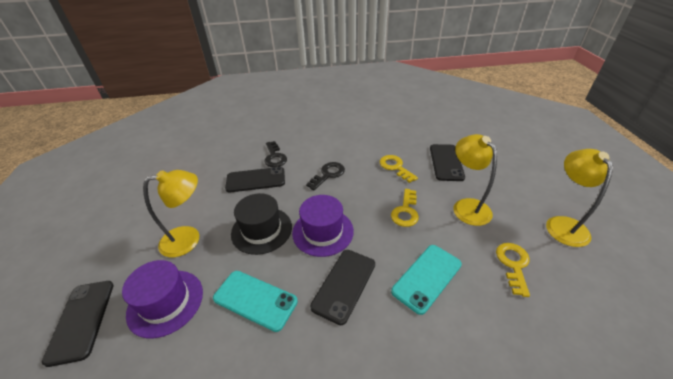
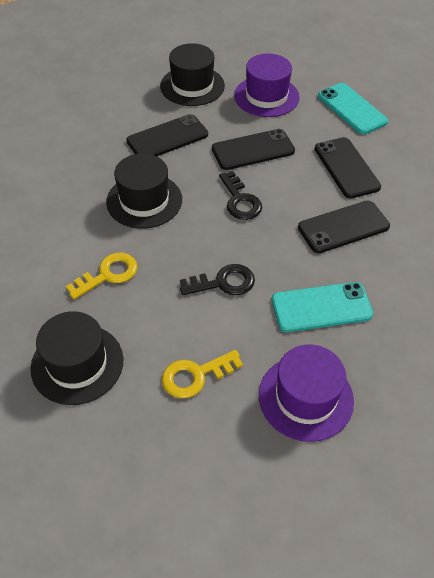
black hat: 1 -> 3
yellow key: 3 -> 2
yellow lamp: 3 -> 0

